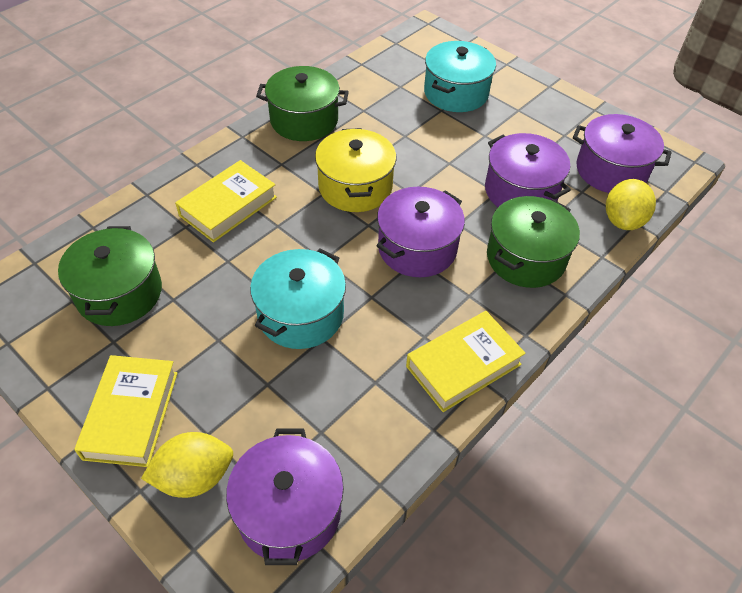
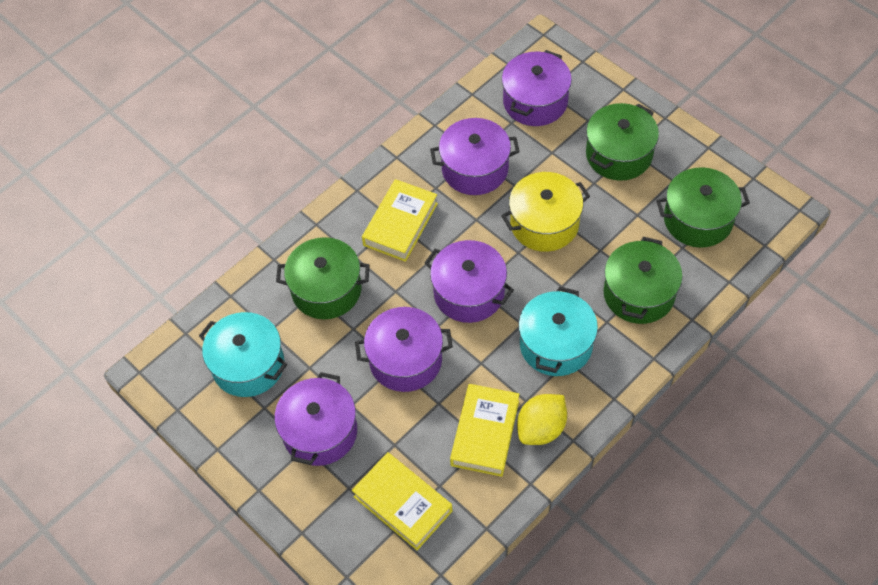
green pot: 3 -> 4
purple pot: 4 -> 5
yellow lemon: 2 -> 1

